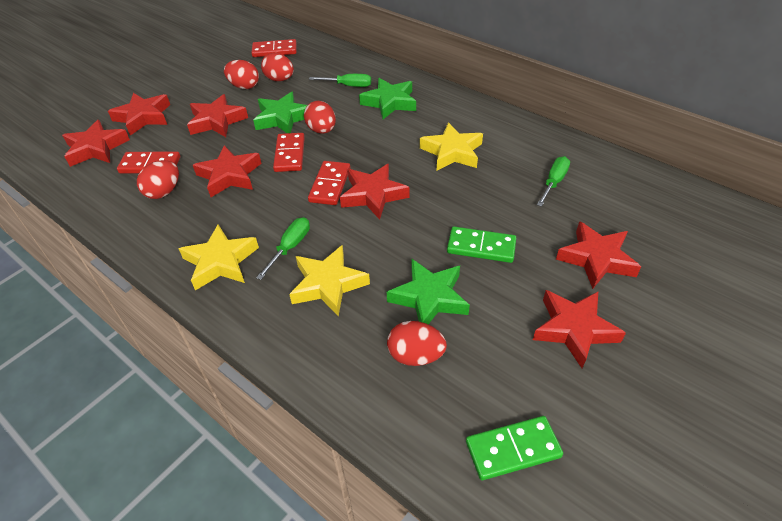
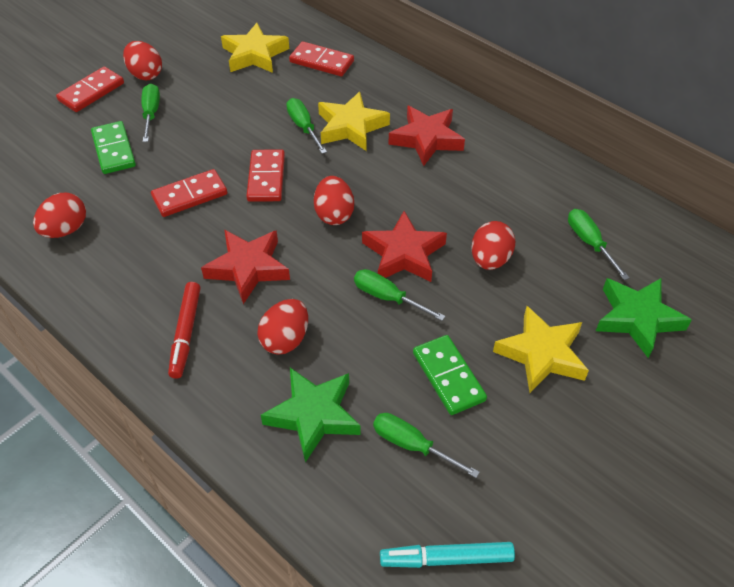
green screwdriver: 3 -> 5
green star: 3 -> 2
red marker: 0 -> 1
red star: 7 -> 3
turquoise marker: 0 -> 1

